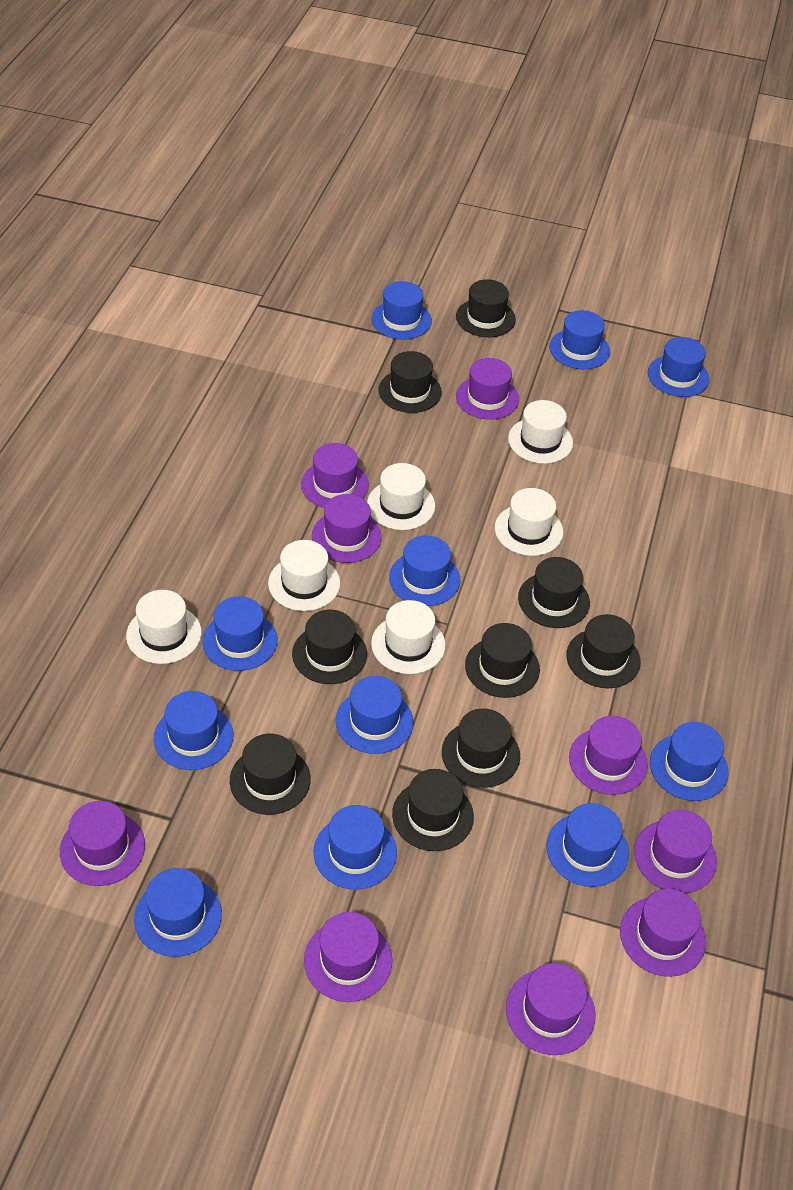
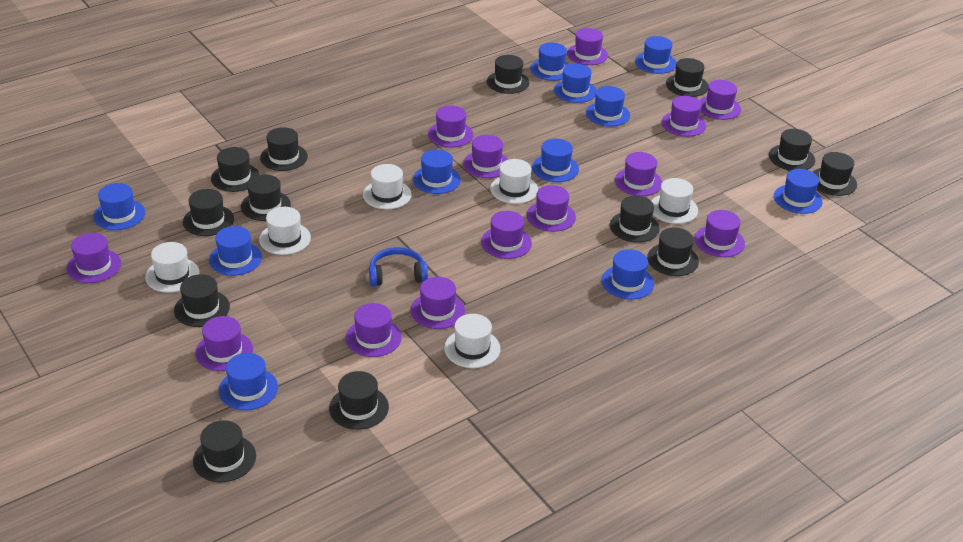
black hat: 9 -> 13
blue headphones: 0 -> 1
purple hat: 9 -> 13

